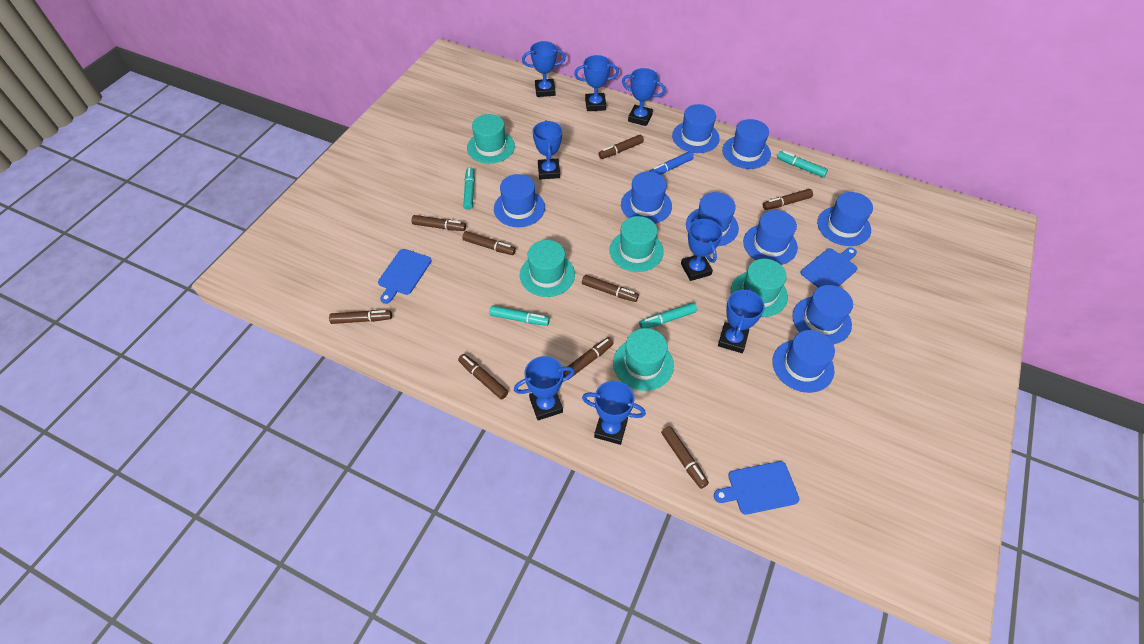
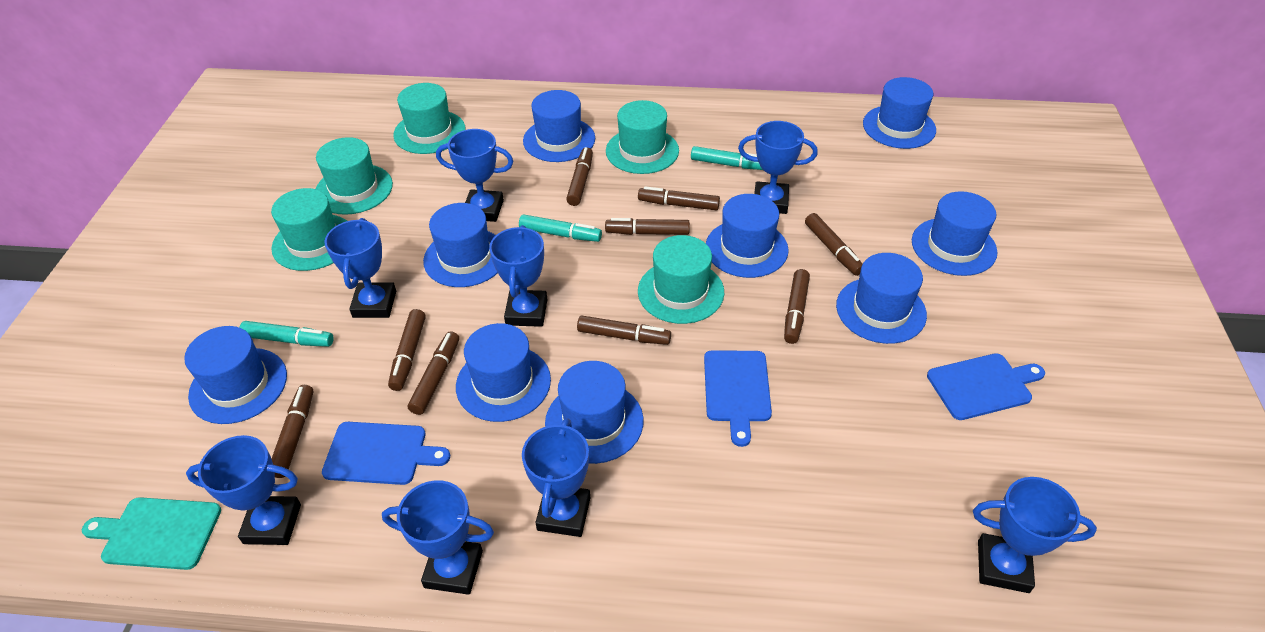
blue marker: 1 -> 0
turquoise cutting board: 0 -> 1
turquoise marker: 4 -> 3

